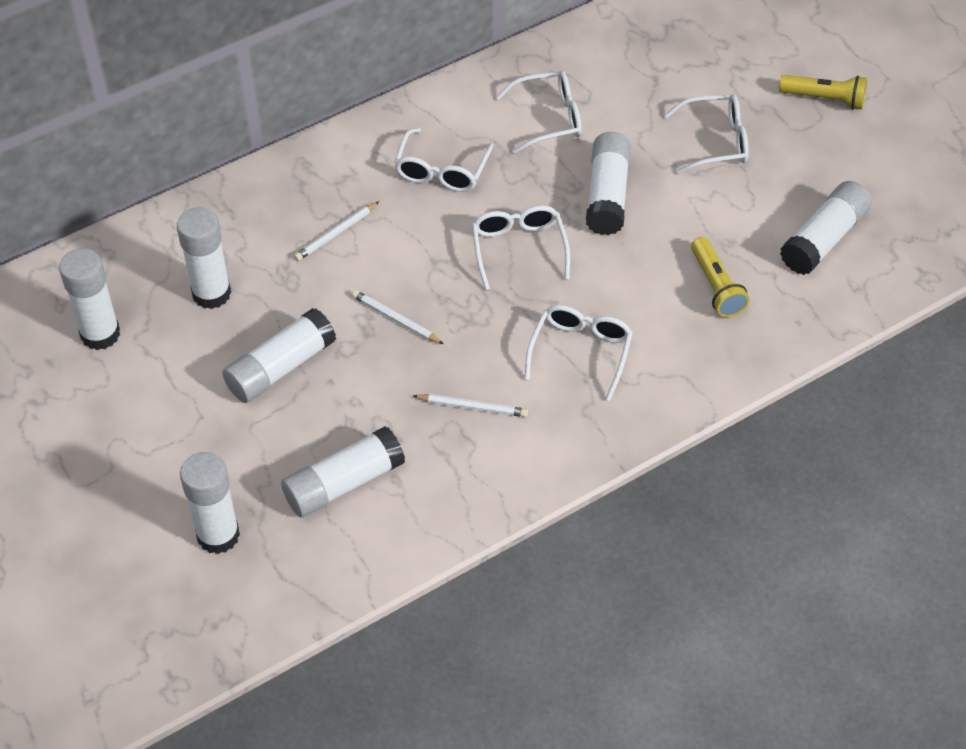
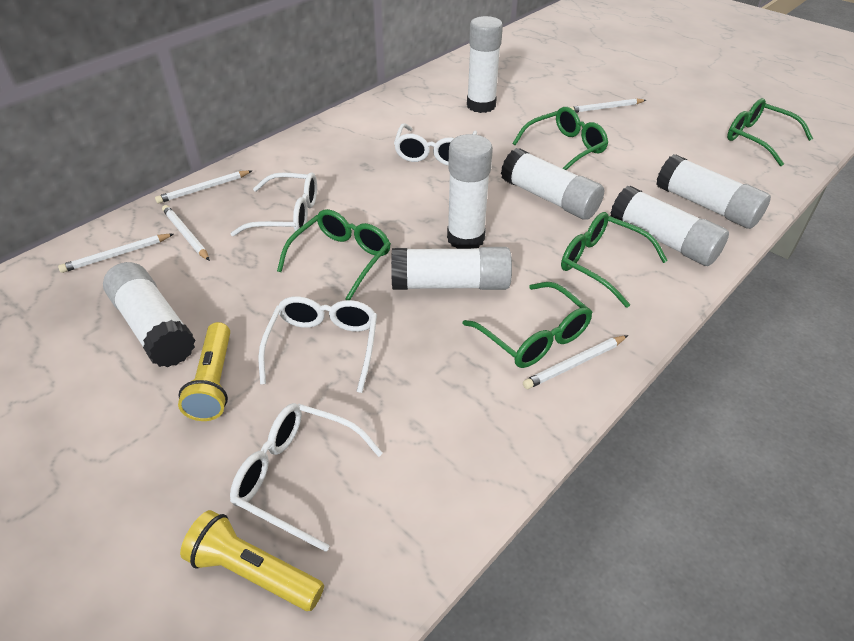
green glasses: 0 -> 5
white glasses: 5 -> 4
white pencil: 3 -> 5

